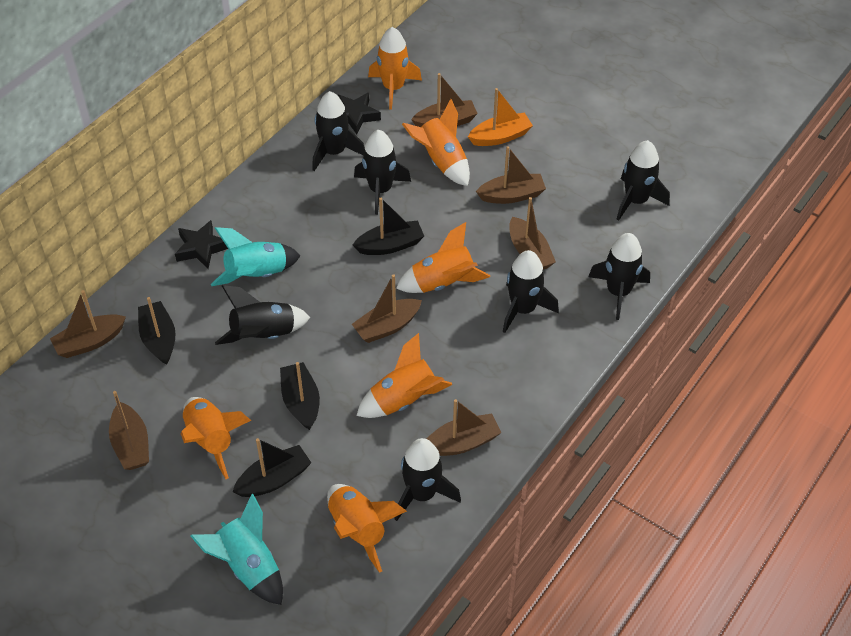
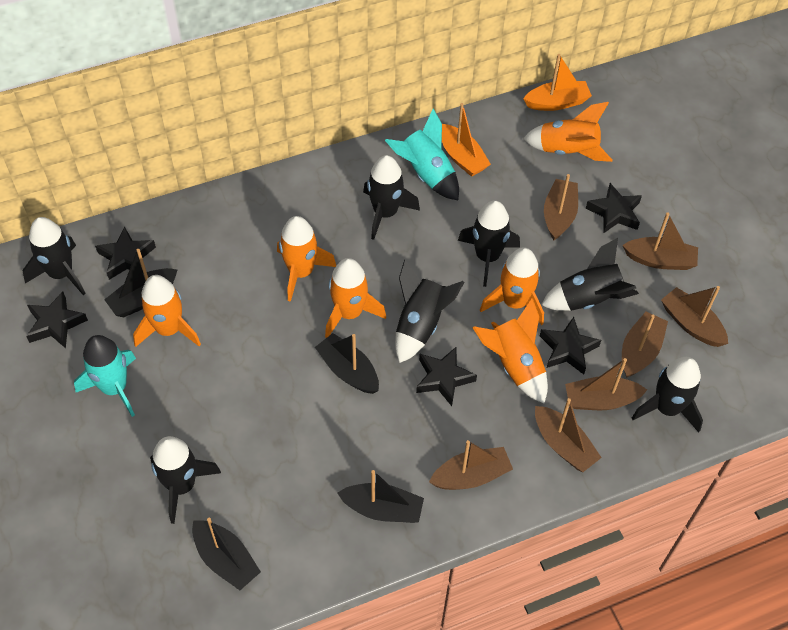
black star: 2 -> 5
orange boat: 1 -> 2

